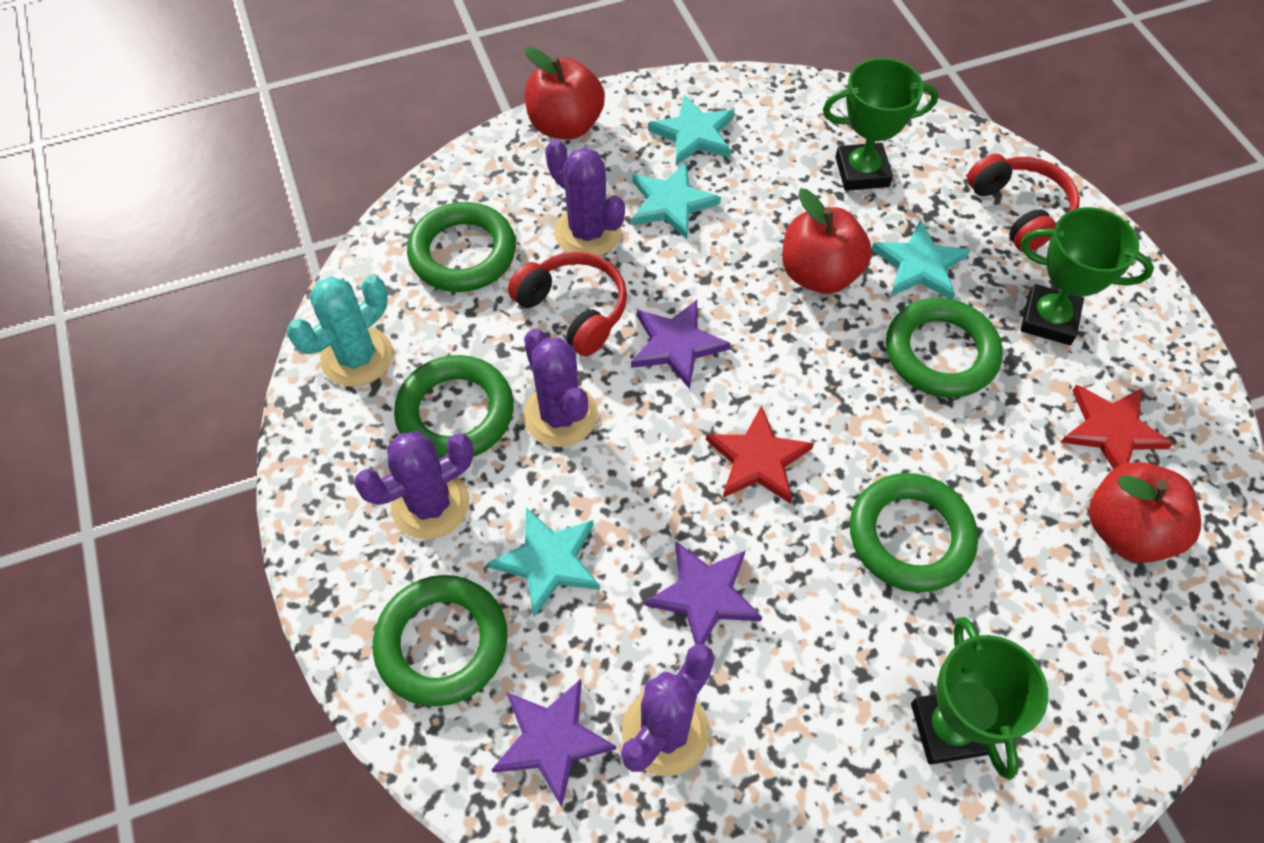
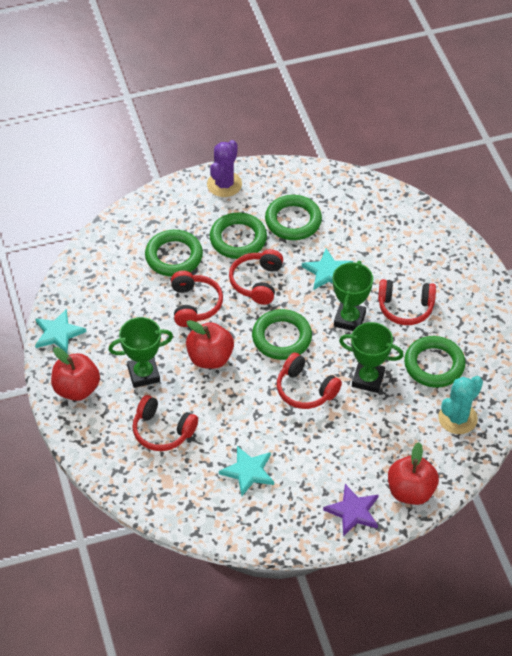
purple cactus: 4 -> 1
purple star: 3 -> 1
red headphones: 2 -> 5
red star: 2 -> 0
turquoise star: 4 -> 3

